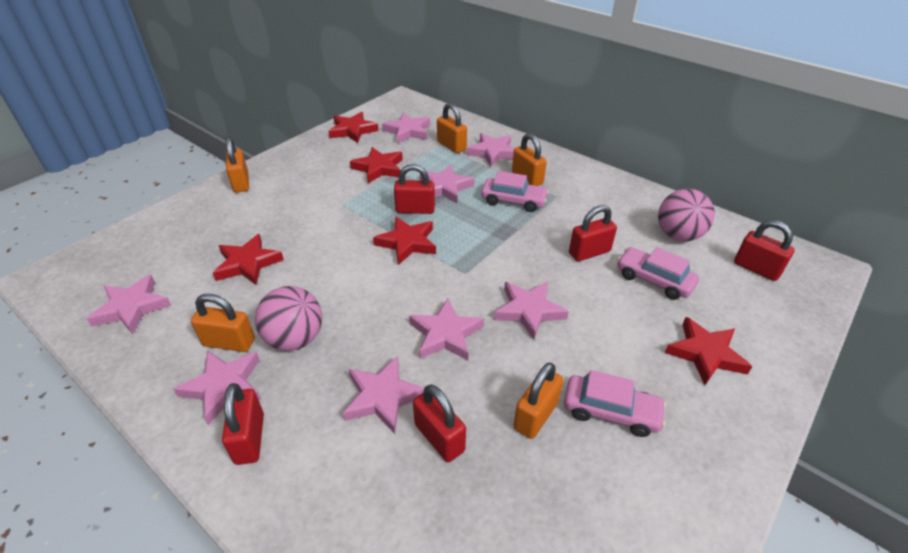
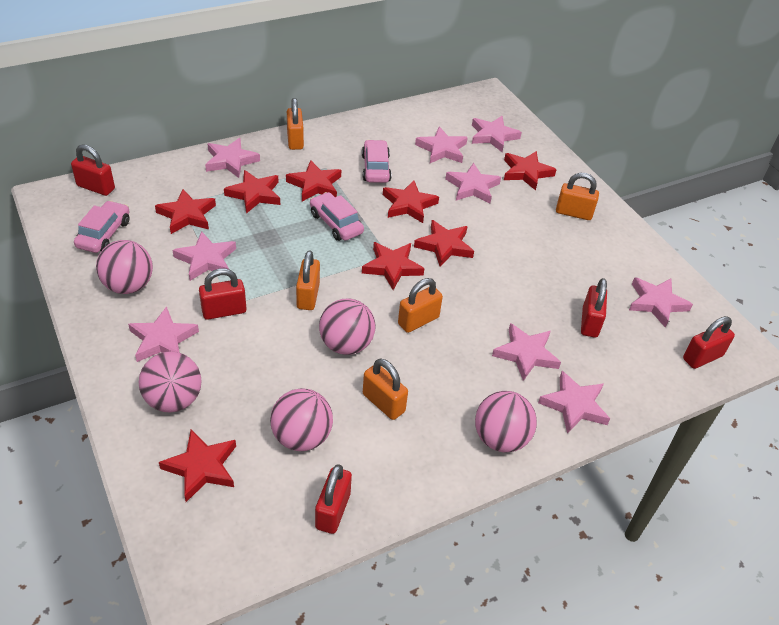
pink ball: 2 -> 5
pink star: 8 -> 9
red star: 5 -> 8

